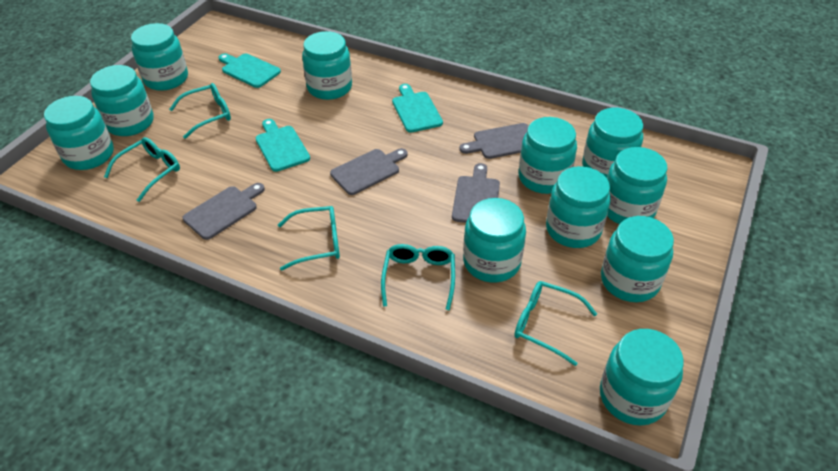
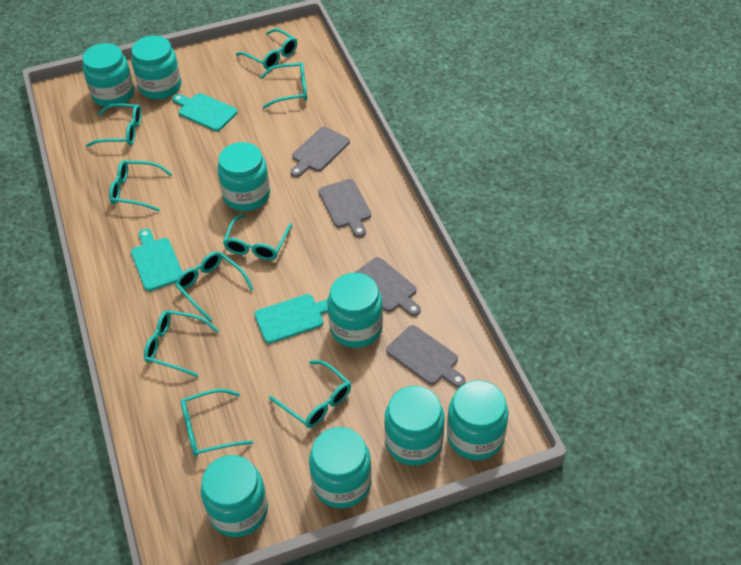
turquoise glasses: 5 -> 9
turquoise jar: 11 -> 8

